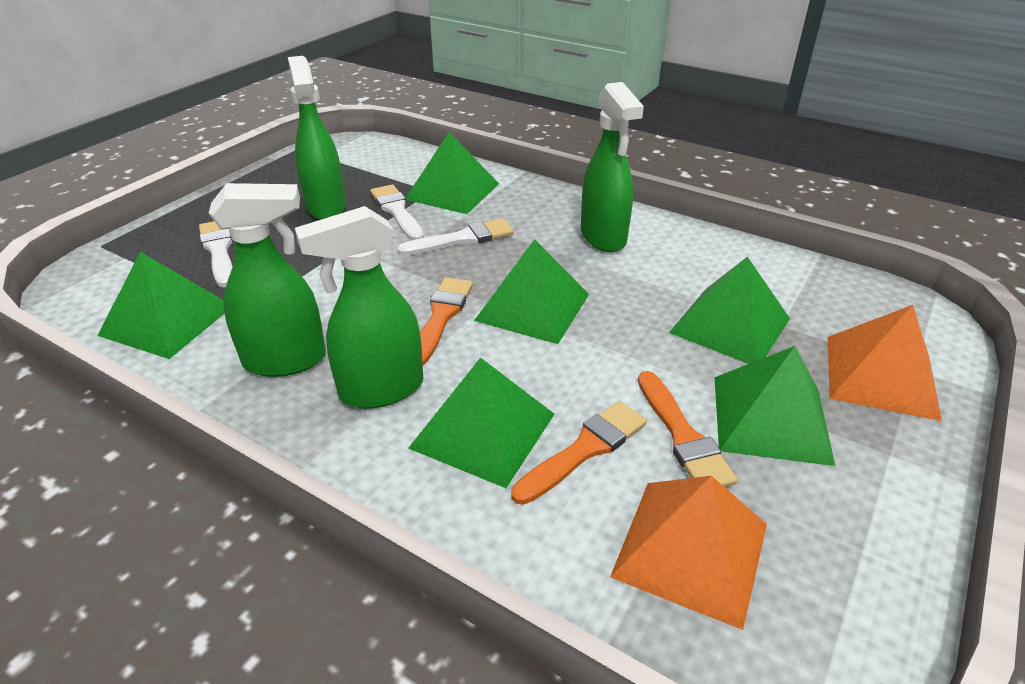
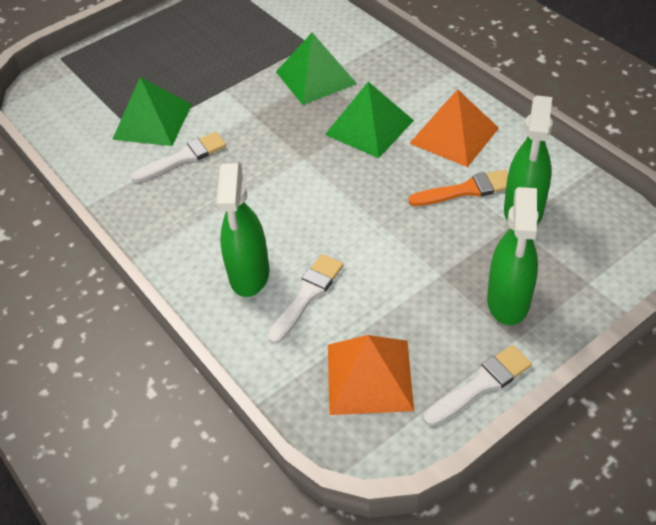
green pyramid: 6 -> 3
green spray bottle: 4 -> 3
orange brush: 3 -> 1

